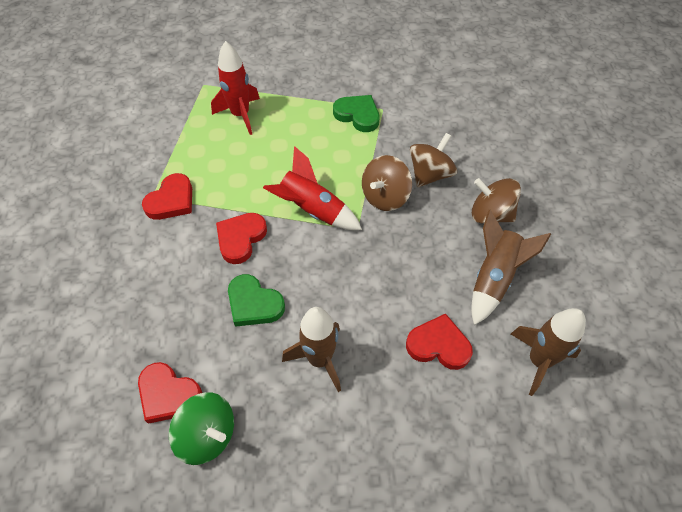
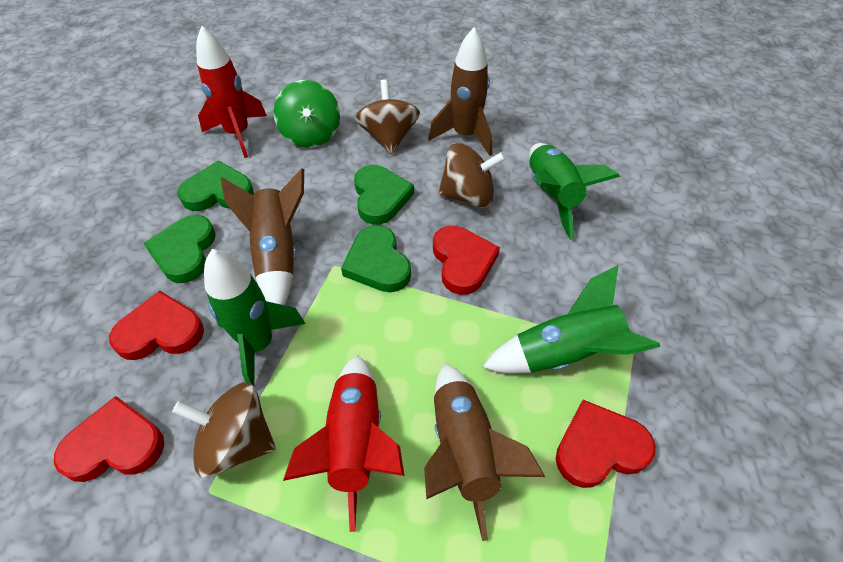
green heart: 2 -> 4
green rocket: 0 -> 3

